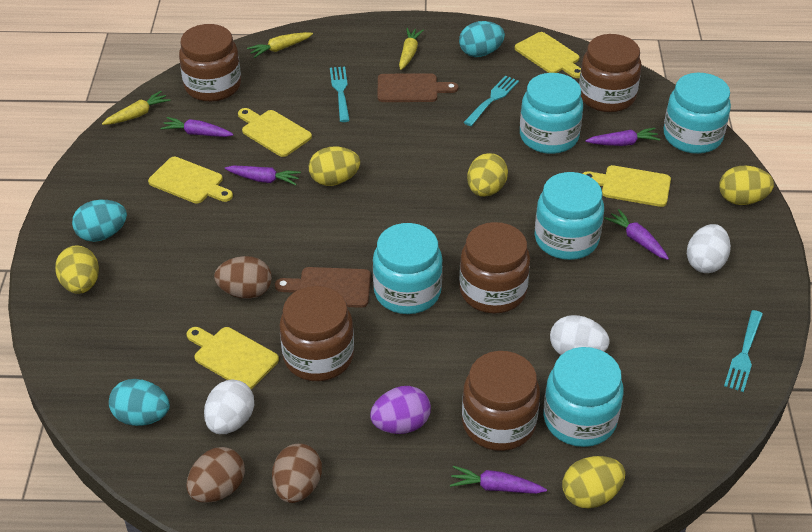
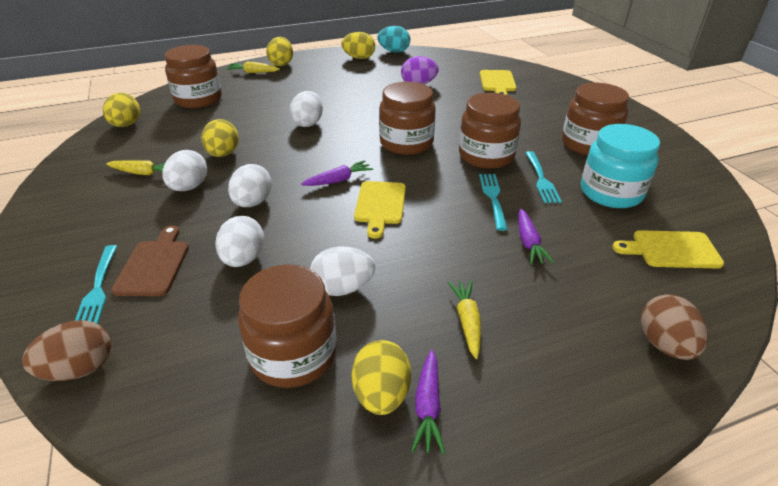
brown cutting board: 2 -> 1
brown egg: 3 -> 2
purple carrot: 5 -> 3
turquoise egg: 3 -> 1
turquoise jar: 5 -> 1
white egg: 3 -> 5
yellow cutting board: 5 -> 3

